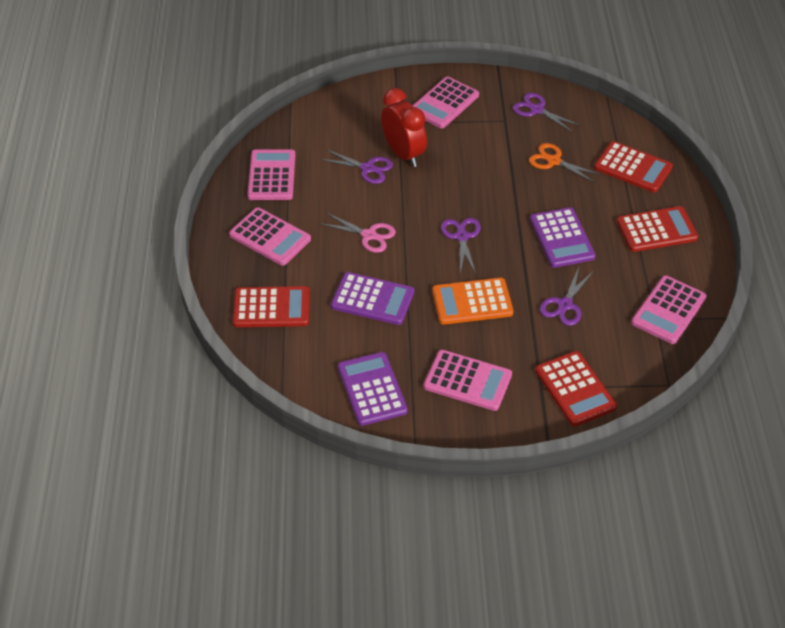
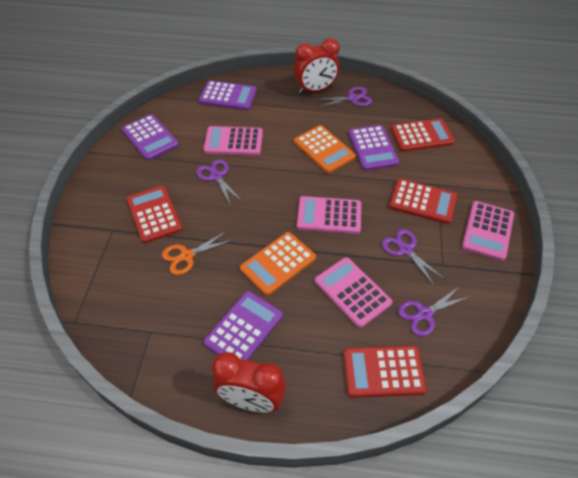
orange calculator: 1 -> 2
pink calculator: 5 -> 4
pink scissors: 1 -> 0
purple calculator: 3 -> 4
red clock: 1 -> 2

